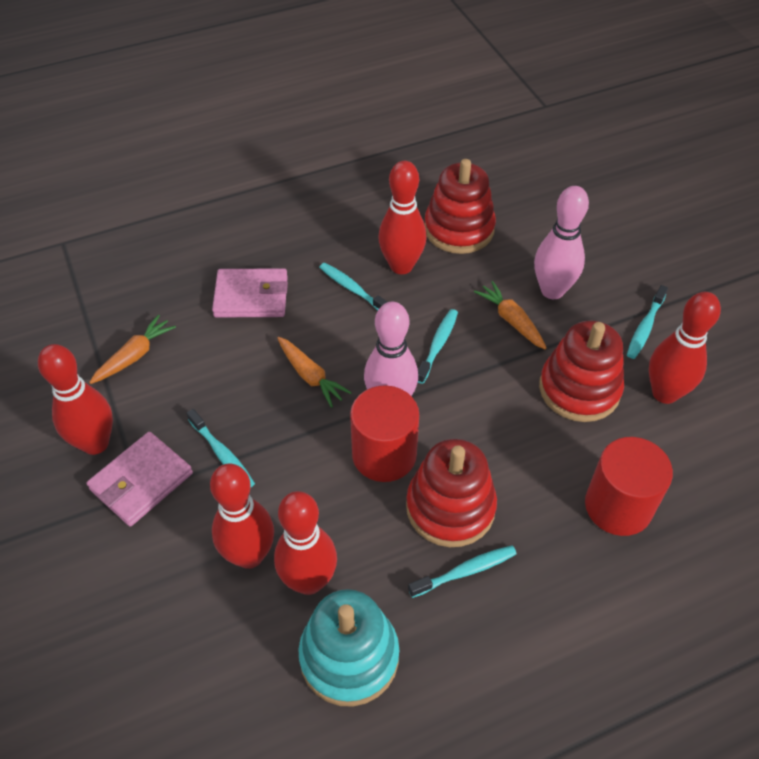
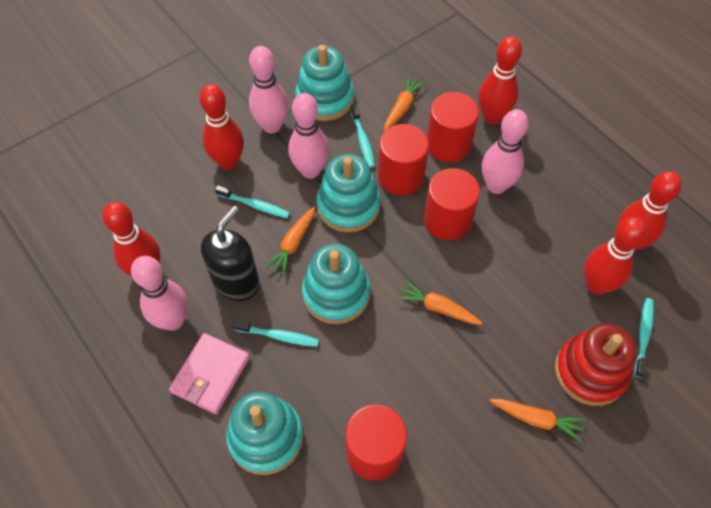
black soap dispenser: 0 -> 1
orange carrot: 3 -> 4
pink bowling pin: 2 -> 4
pink wallet: 2 -> 1
red cylinder: 2 -> 4
red stacking toy: 3 -> 1
turquoise stacking toy: 1 -> 4
turquoise toothbrush: 5 -> 4

